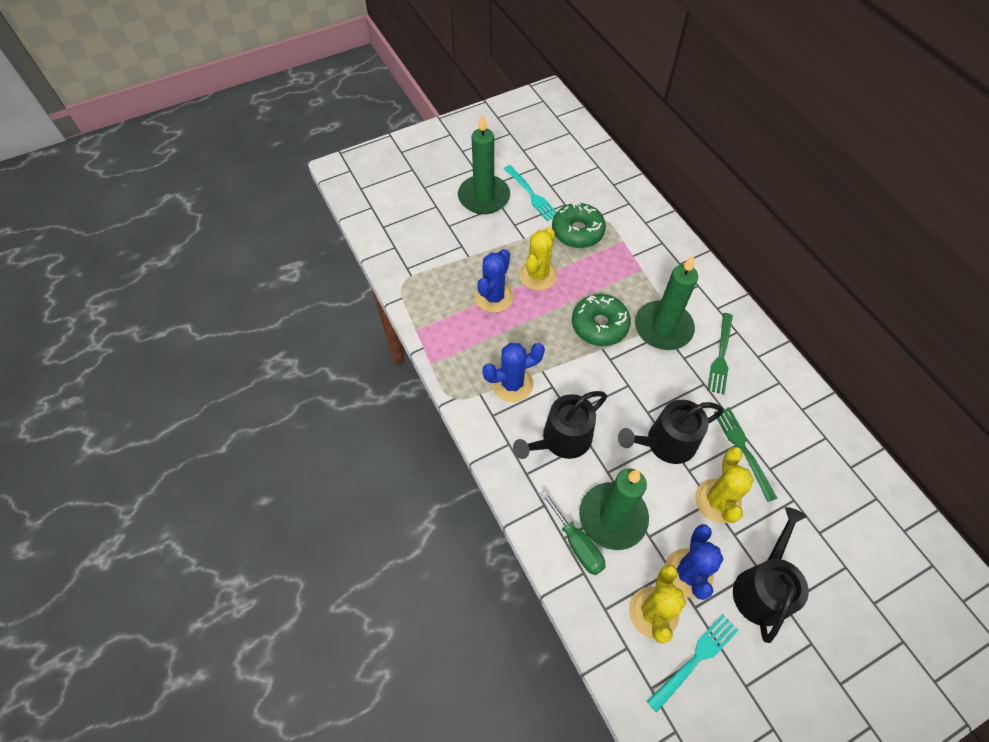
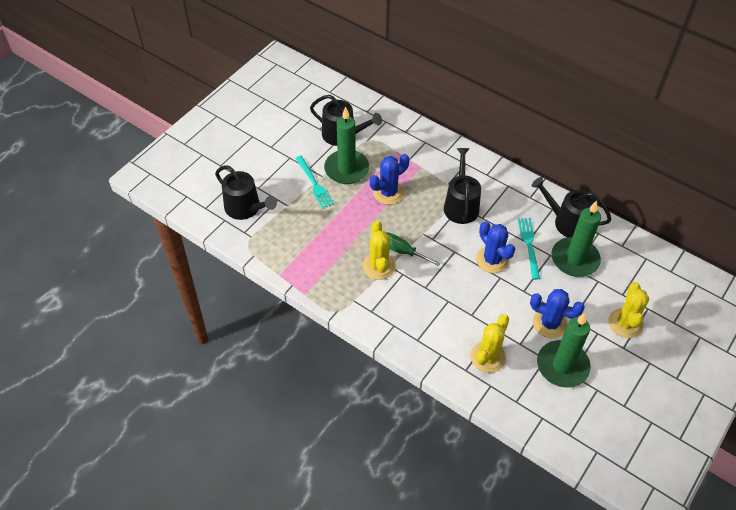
black watering can: 3 -> 4
green donut: 2 -> 0
green fork: 2 -> 0

